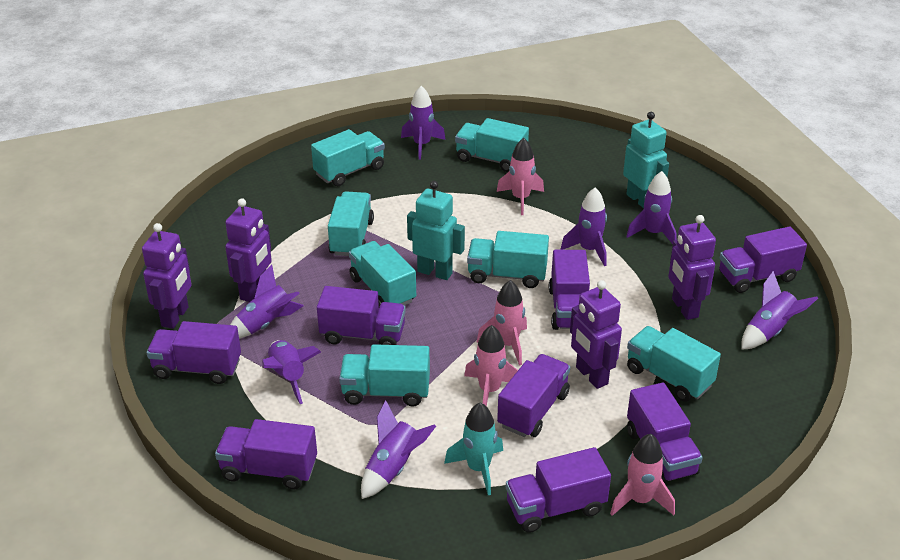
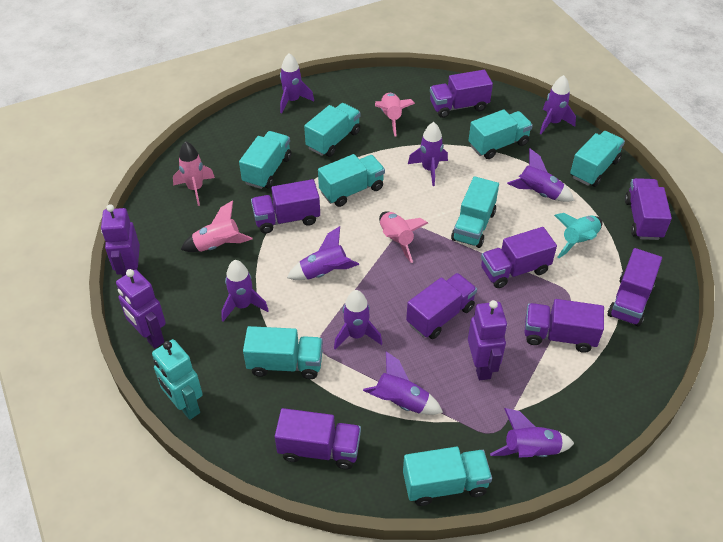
purple robot: 4 -> 3
purple rocket: 7 -> 9
turquoise robot: 2 -> 1
turquoise truck: 7 -> 8

